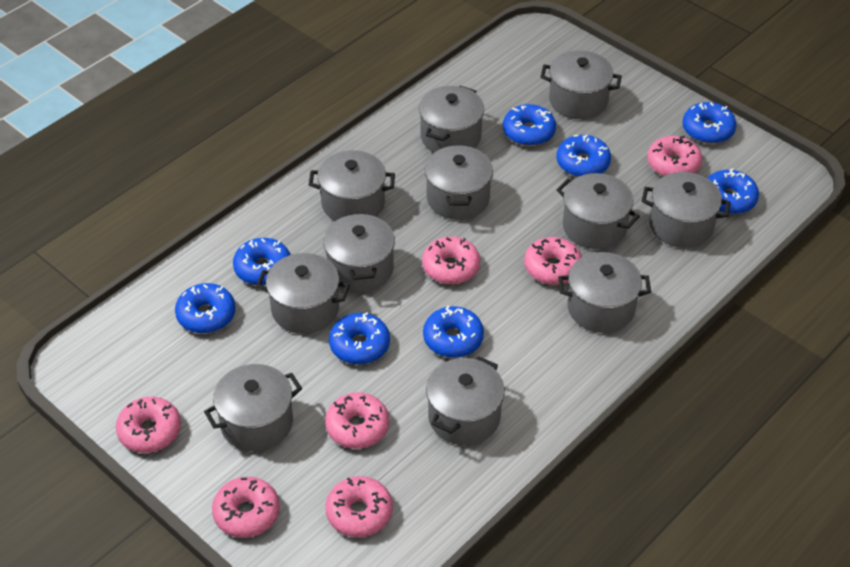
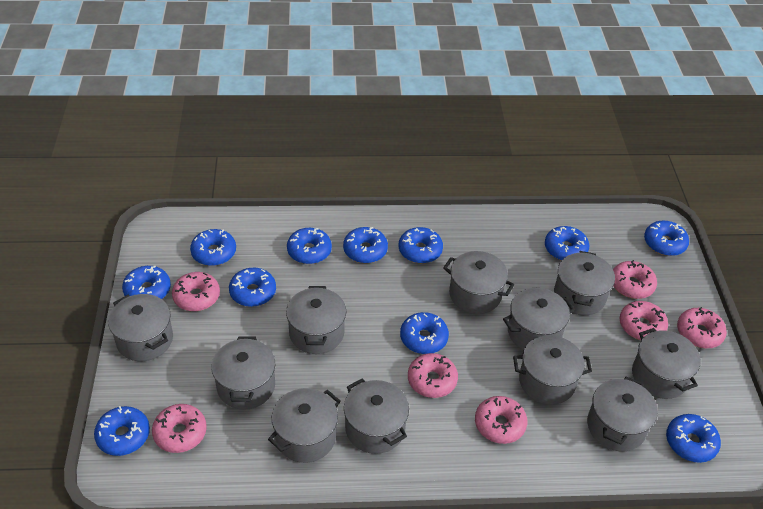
blue donut: 8 -> 11

